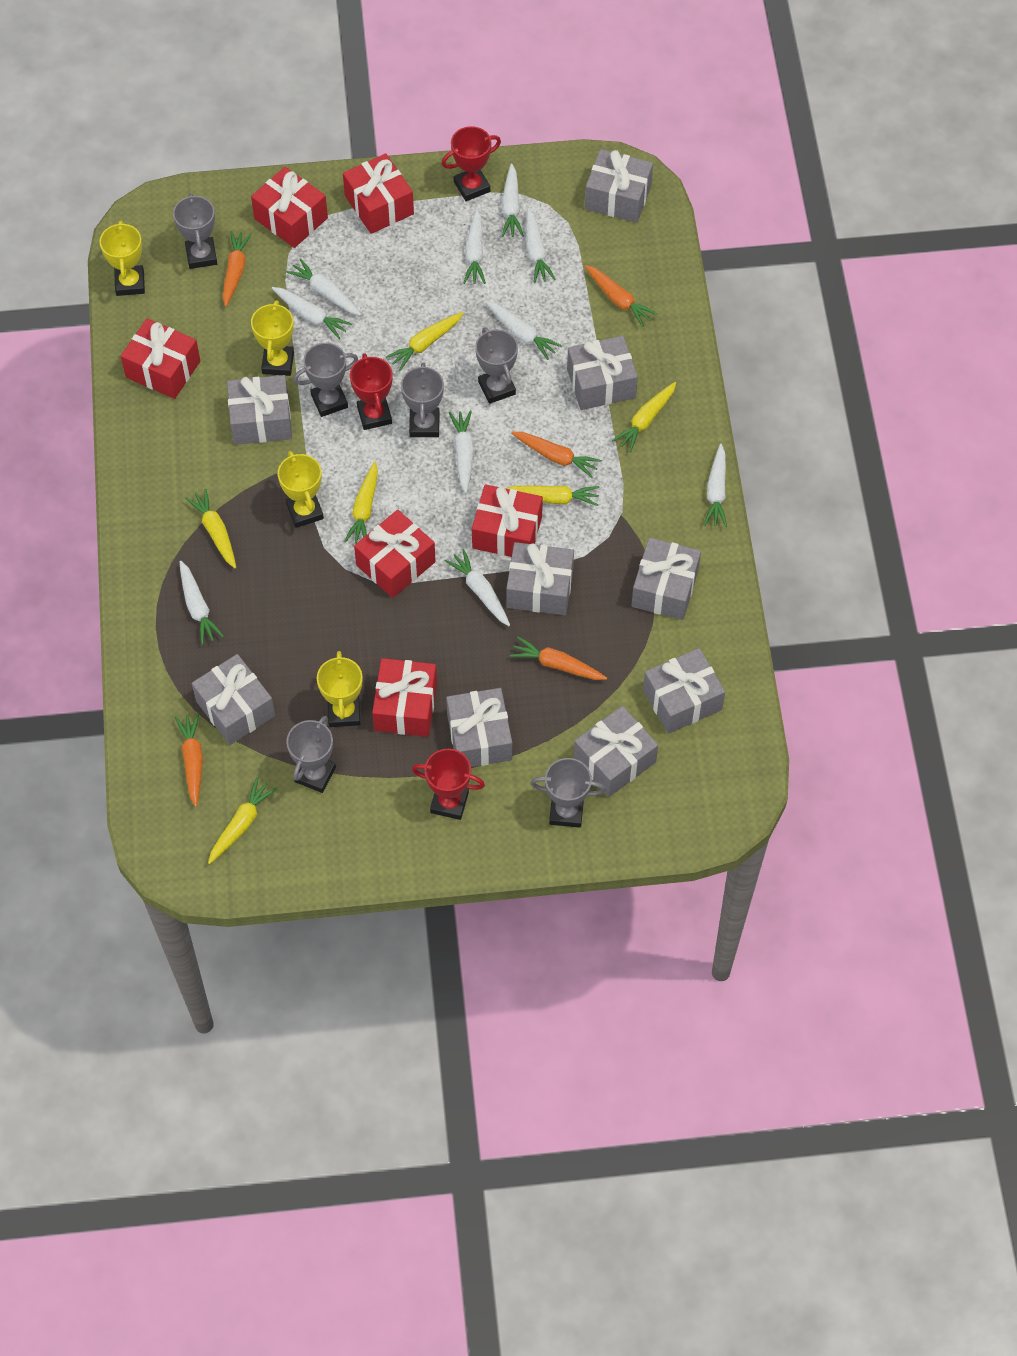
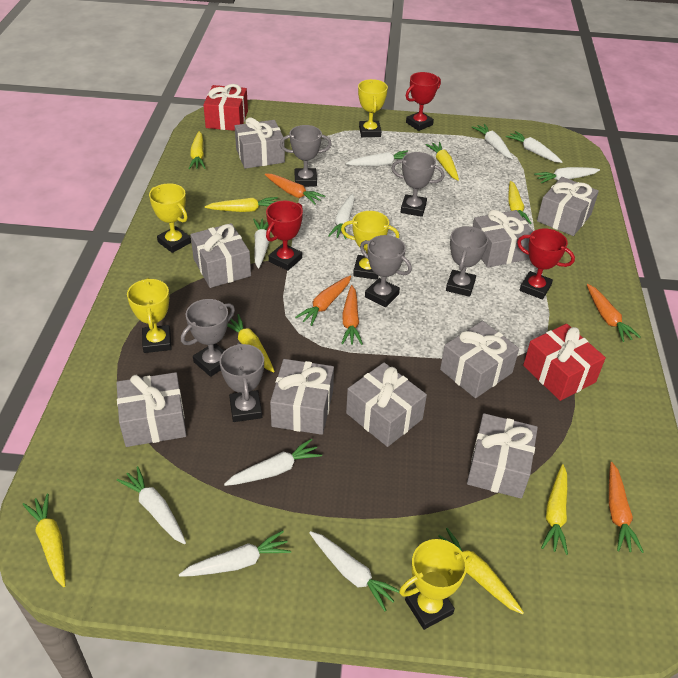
red gift: 6 -> 2
yellow carrot: 6 -> 8
yellow trophy: 4 -> 5

